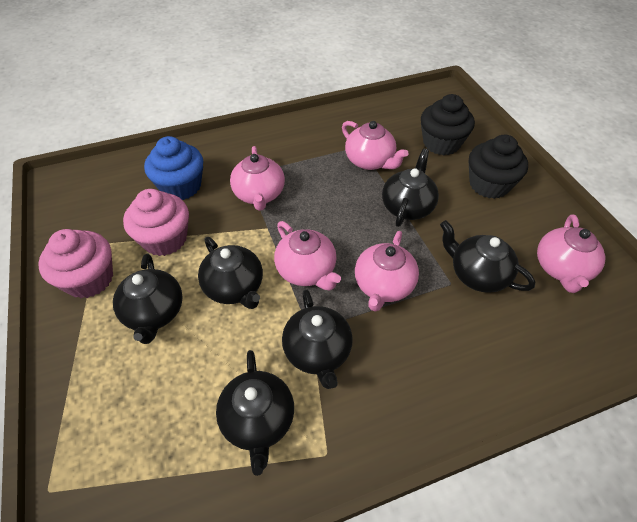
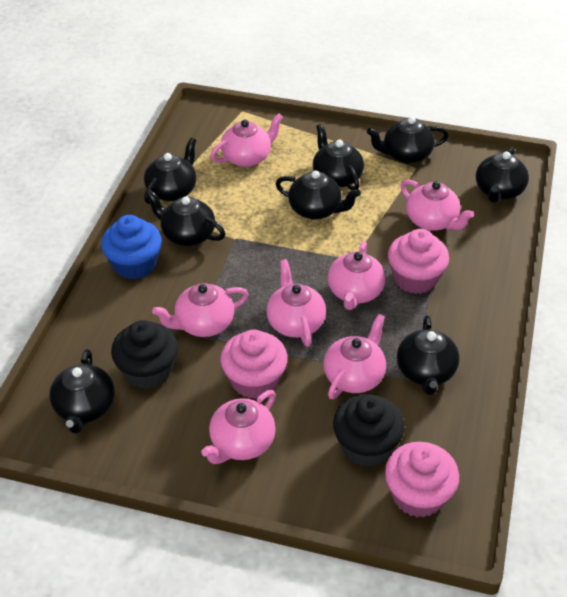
black teapot: 6 -> 8
pink cupcake: 2 -> 3
pink teapot: 5 -> 7

